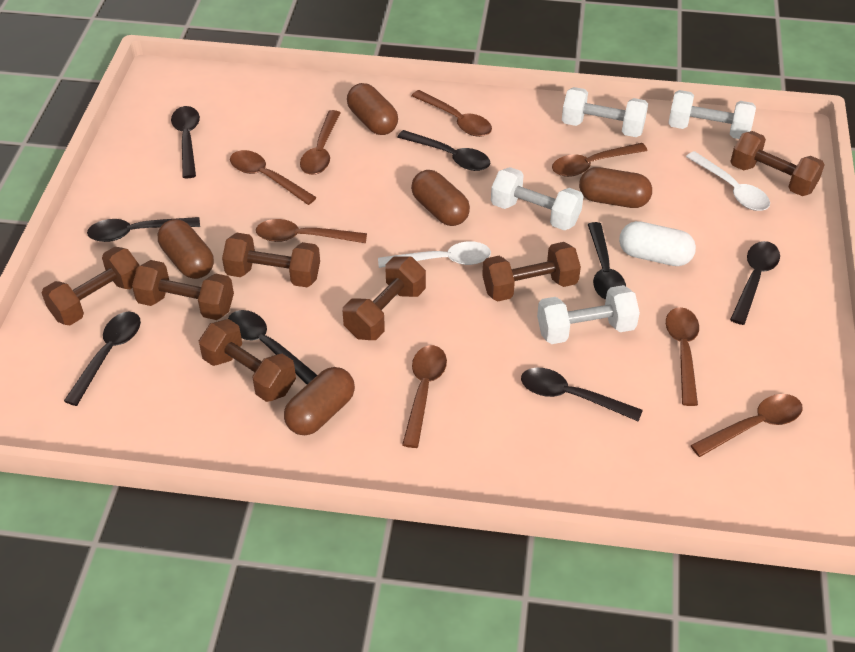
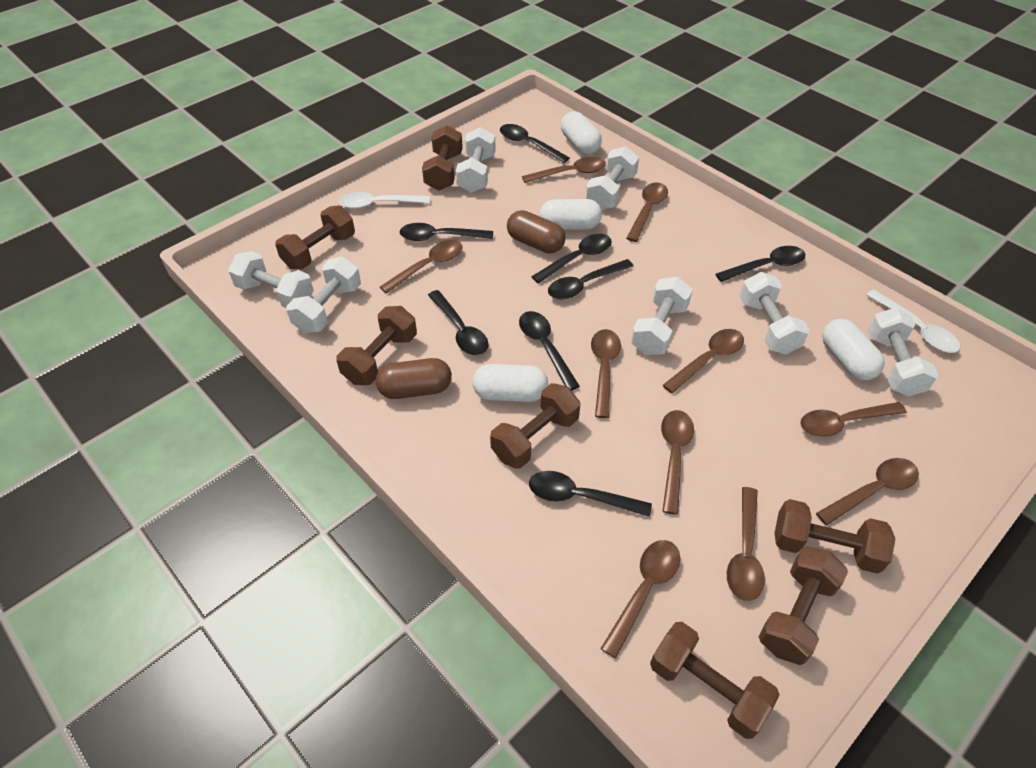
brown capsule: 5 -> 2
brown spoon: 8 -> 10
white capsule: 1 -> 4
white dumbbell: 4 -> 7

